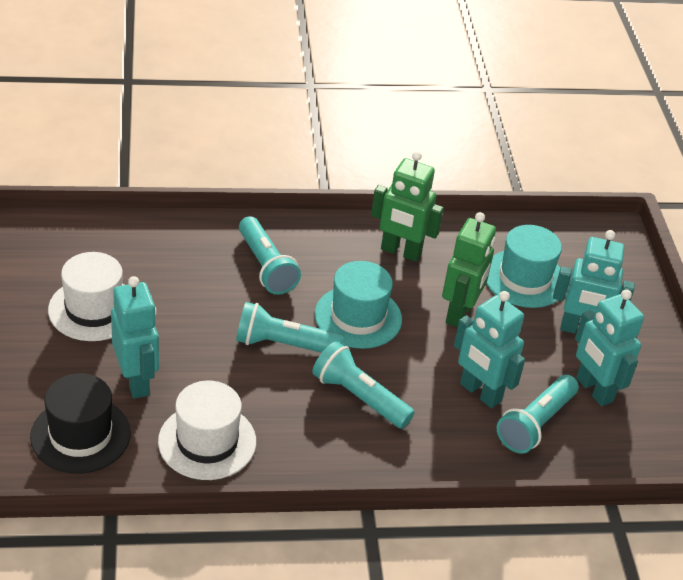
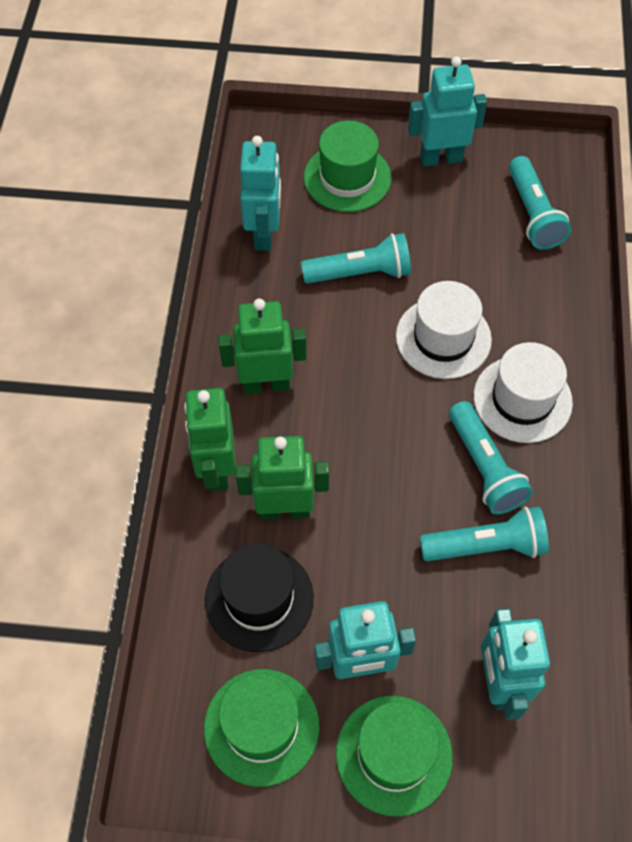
green hat: 0 -> 3
green robot: 2 -> 3
turquoise hat: 2 -> 0

